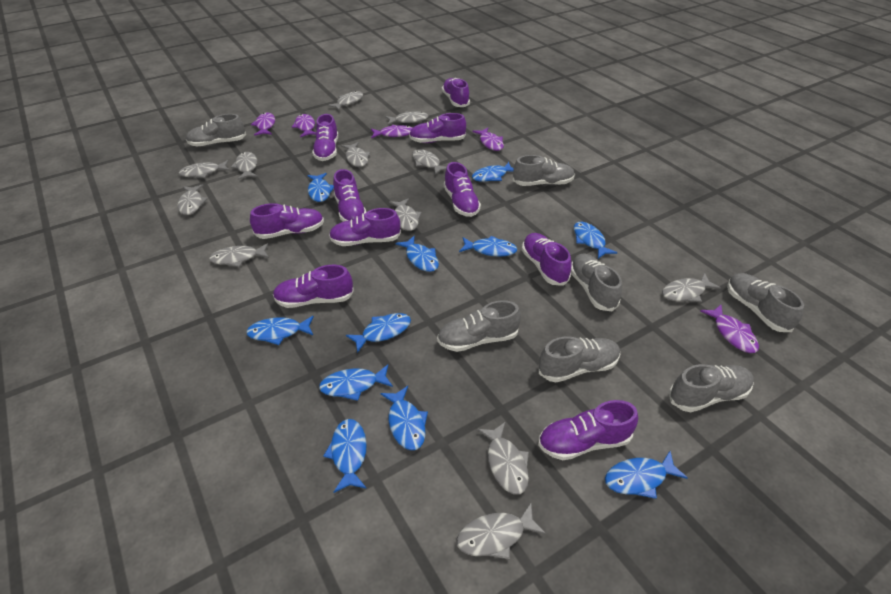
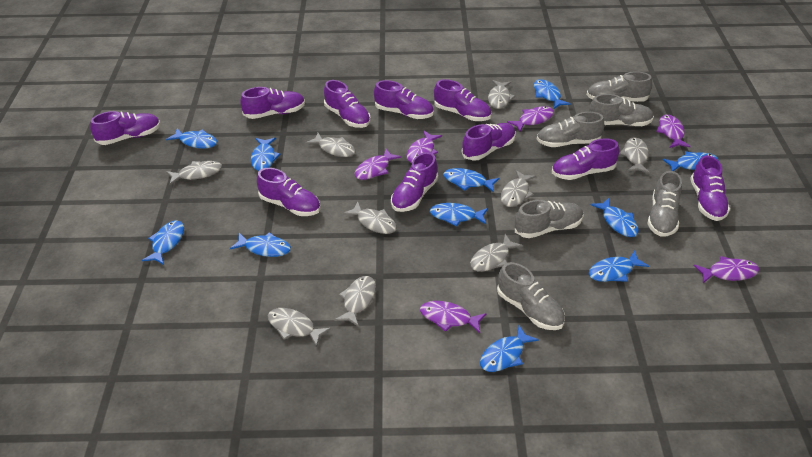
grey fish: 12 -> 9
grey shoe: 7 -> 6
purple fish: 5 -> 6

